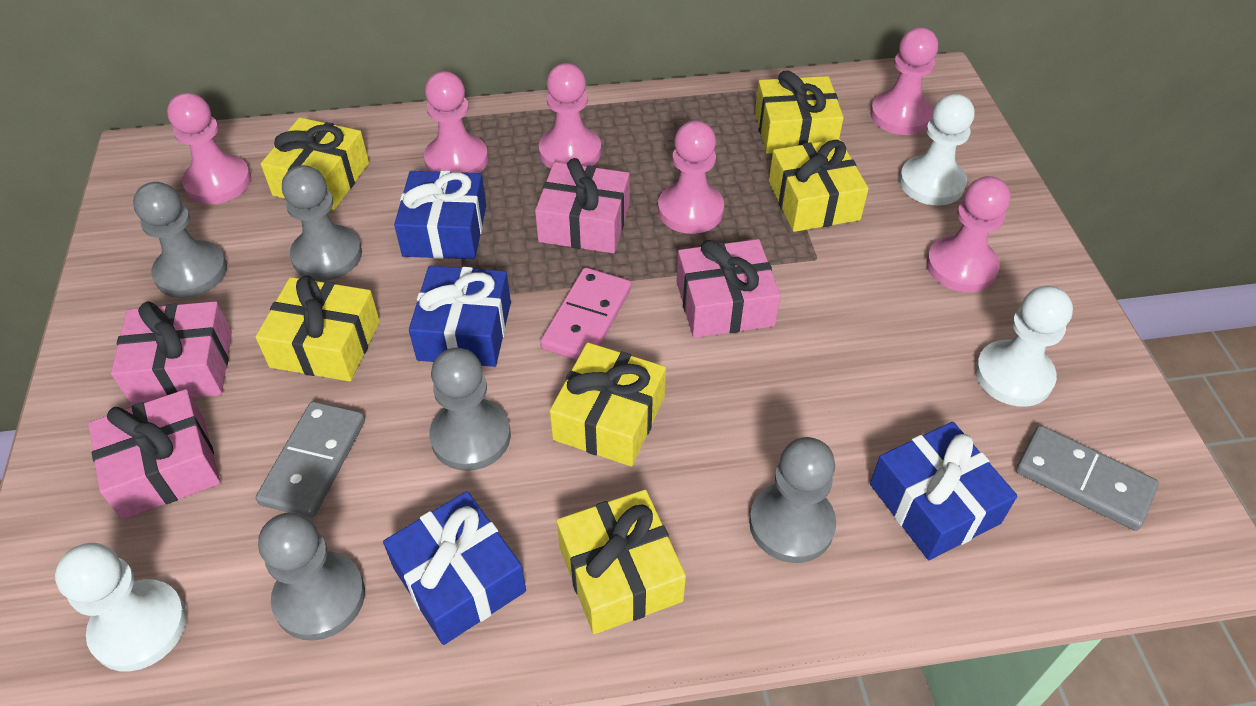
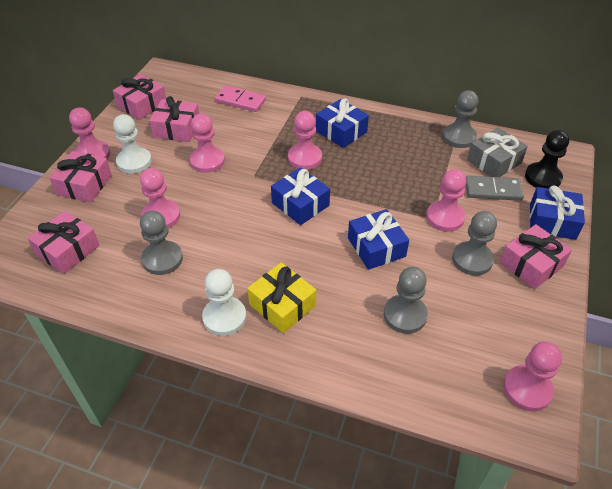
black pawn: 0 -> 1
grey domino: 2 -> 1
grey gift: 0 -> 1
grey pawn: 5 -> 4
pink gift: 4 -> 5
white pawn: 3 -> 2
yellow gift: 6 -> 1

